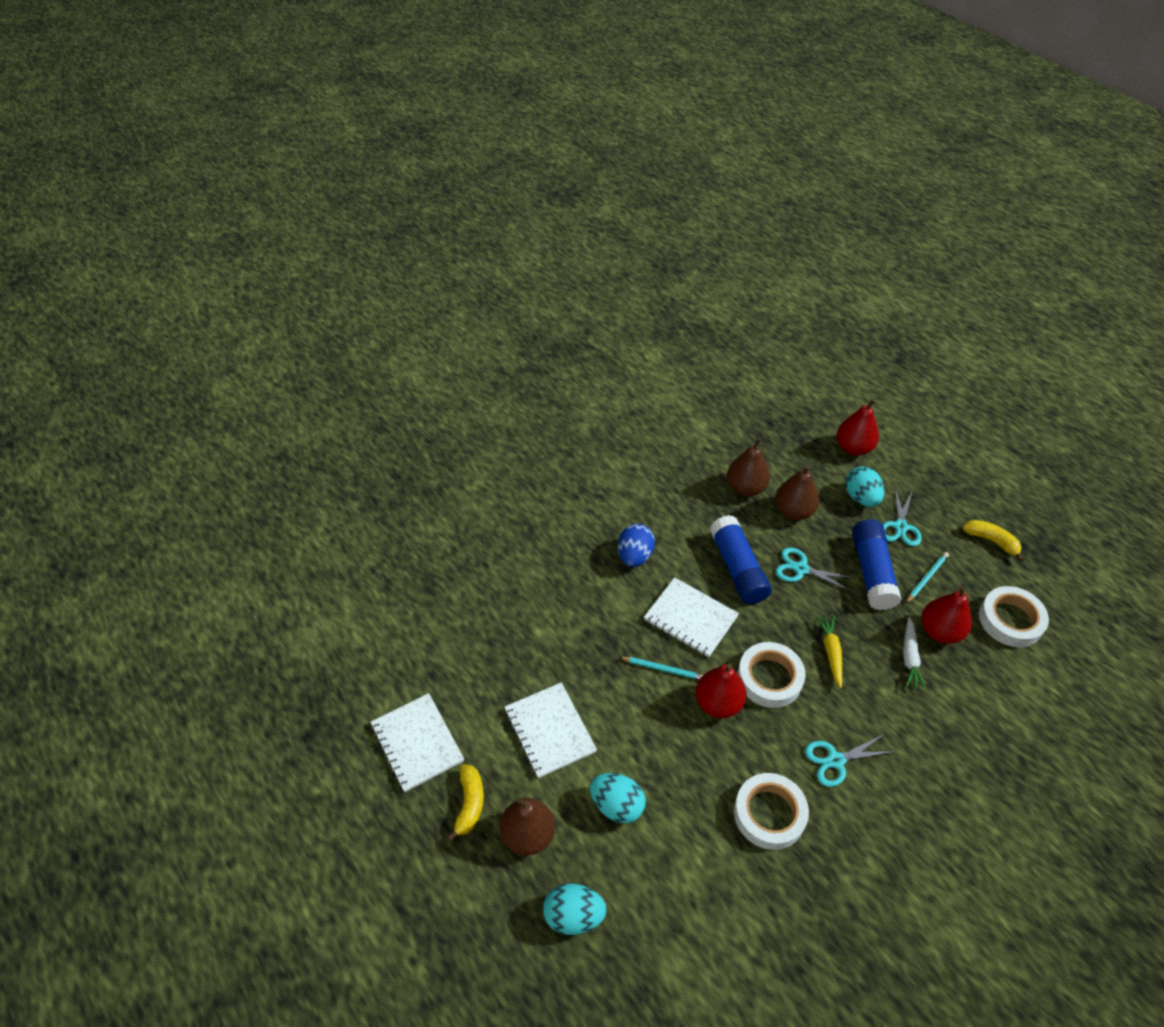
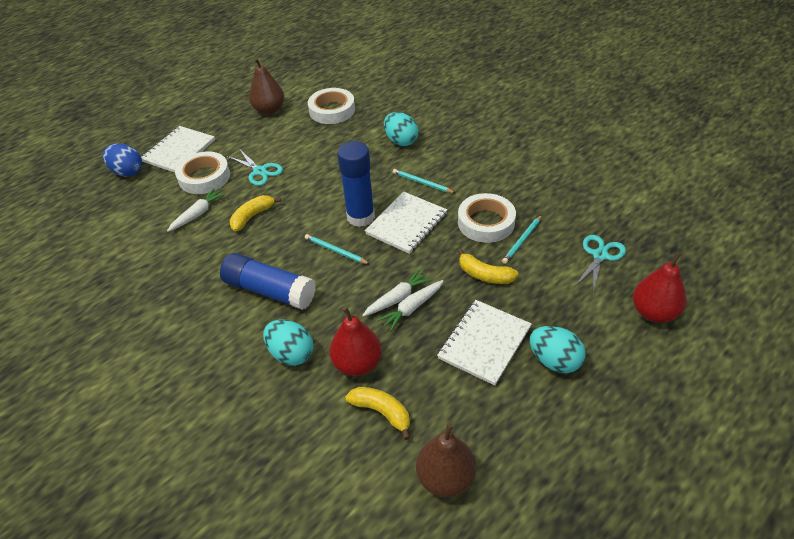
brown pear: 3 -> 2
red pear: 3 -> 2
turquoise pencil: 2 -> 3
turquoise scissors: 3 -> 2
white carrot: 1 -> 3
yellow banana: 2 -> 3
yellow carrot: 1 -> 0

